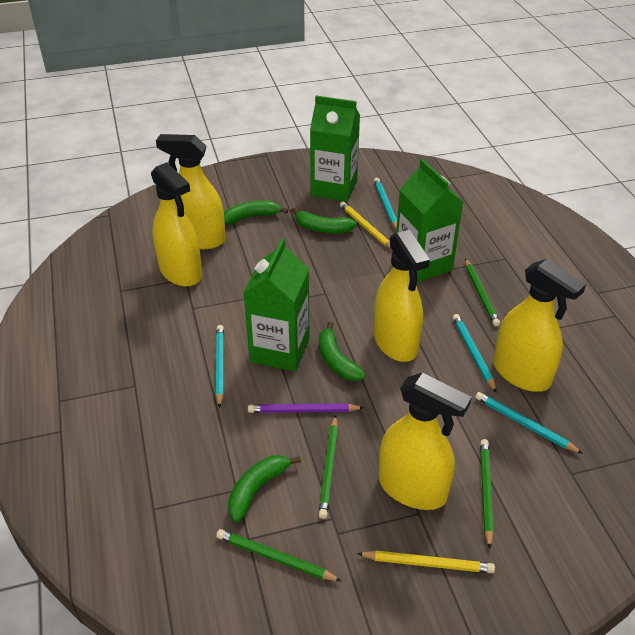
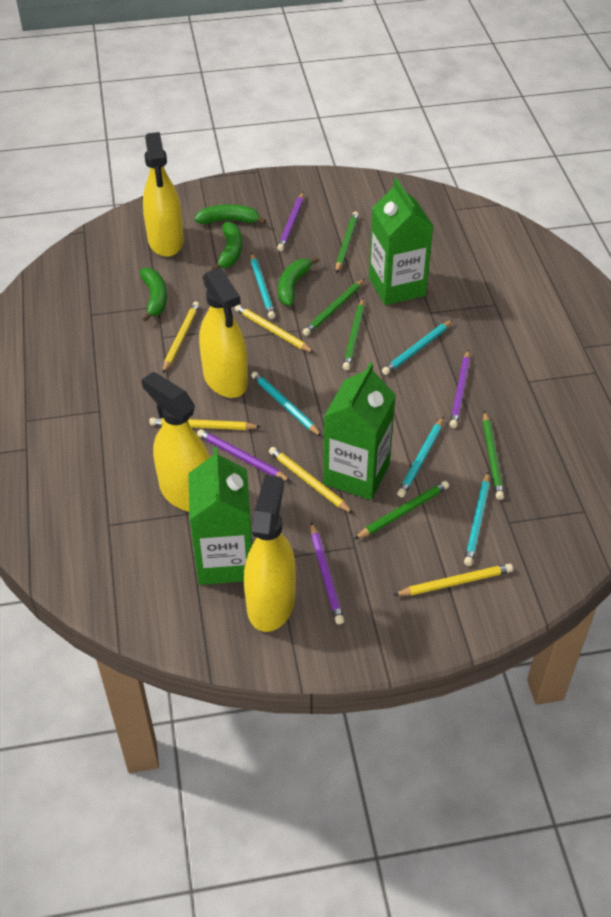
green pencil: 4 -> 5
purple pencil: 1 -> 4
turquoise pencil: 4 -> 5
yellow pencil: 2 -> 5
yellow spray bottle: 5 -> 4

